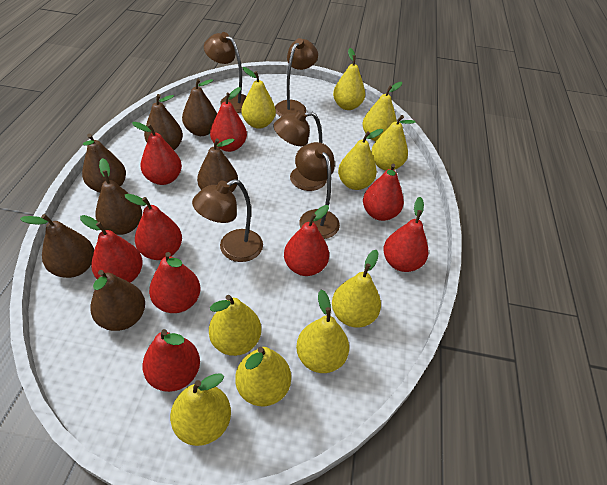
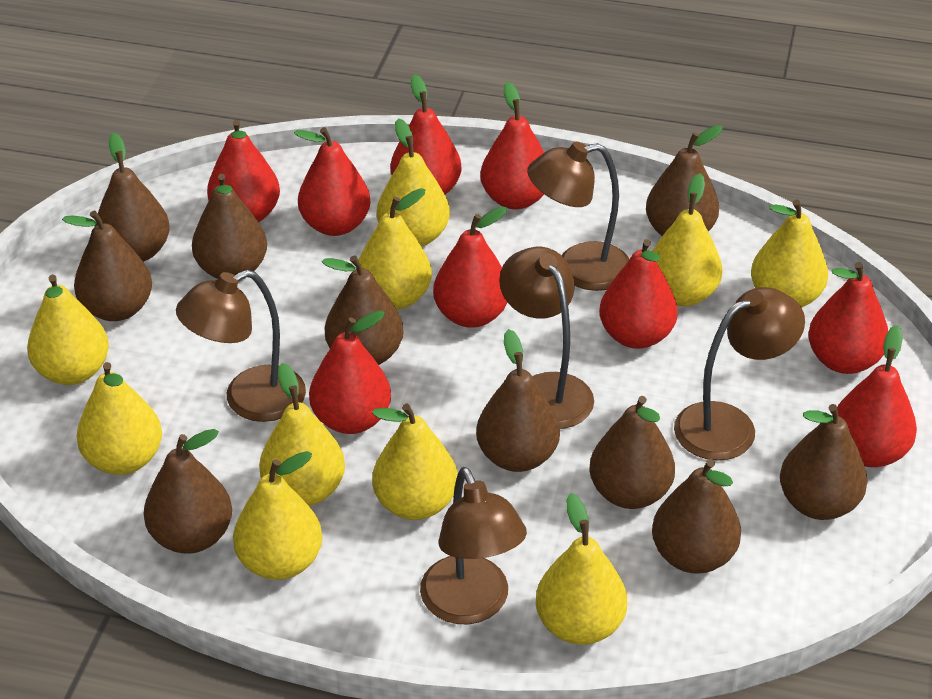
brown pear: 7 -> 10

